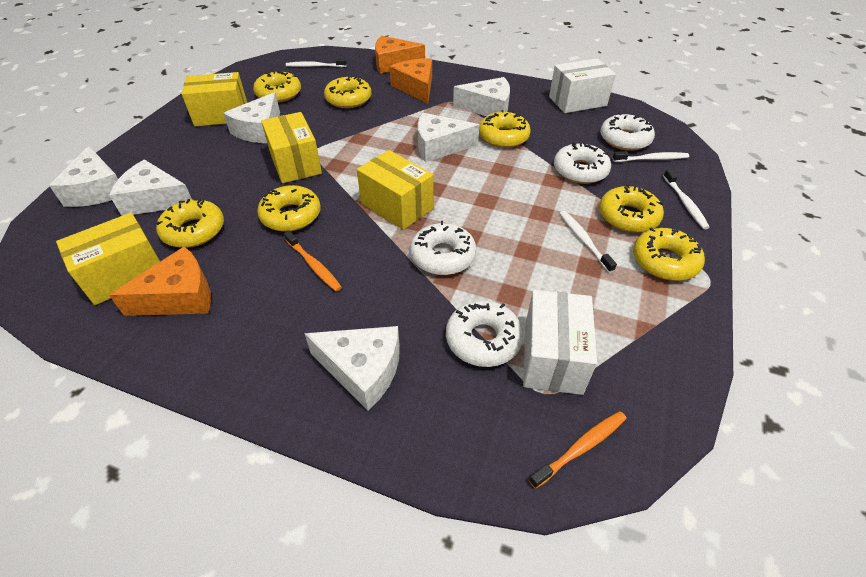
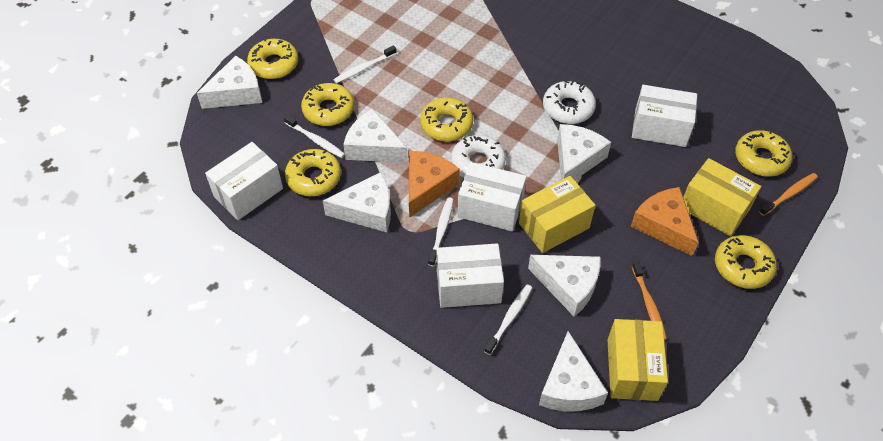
orange cheese: 3 -> 2
white box: 2 -> 4
white donut: 4 -> 2
yellow box: 4 -> 3
yellow donut: 7 -> 6

